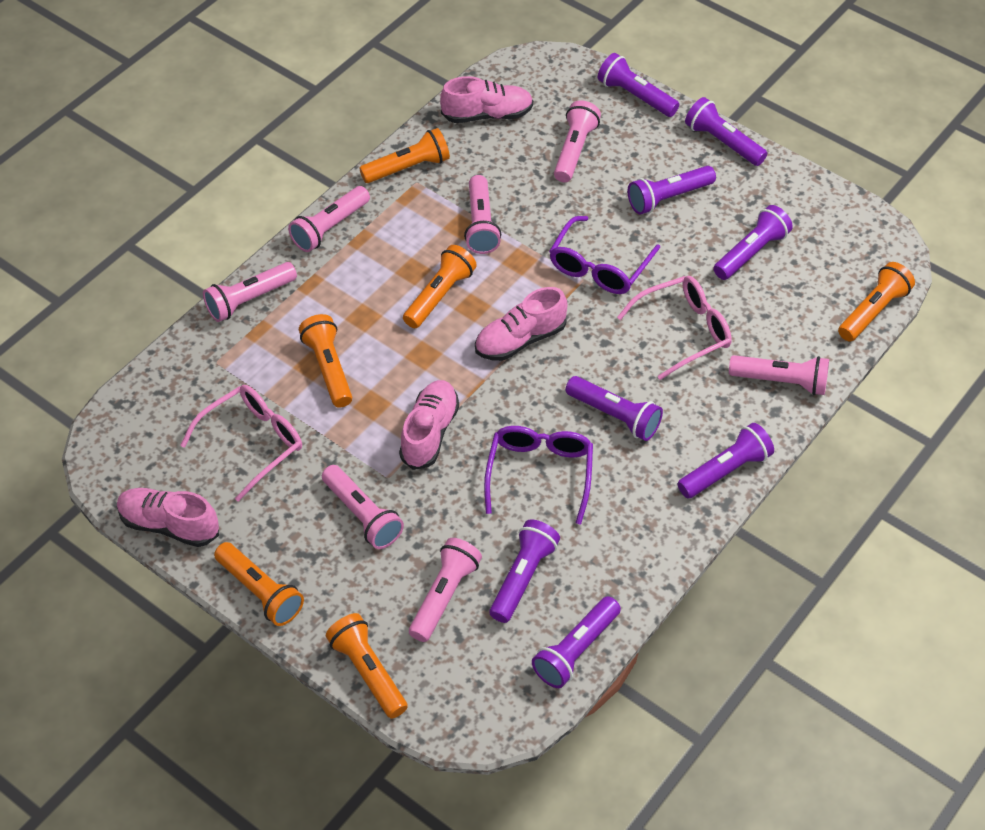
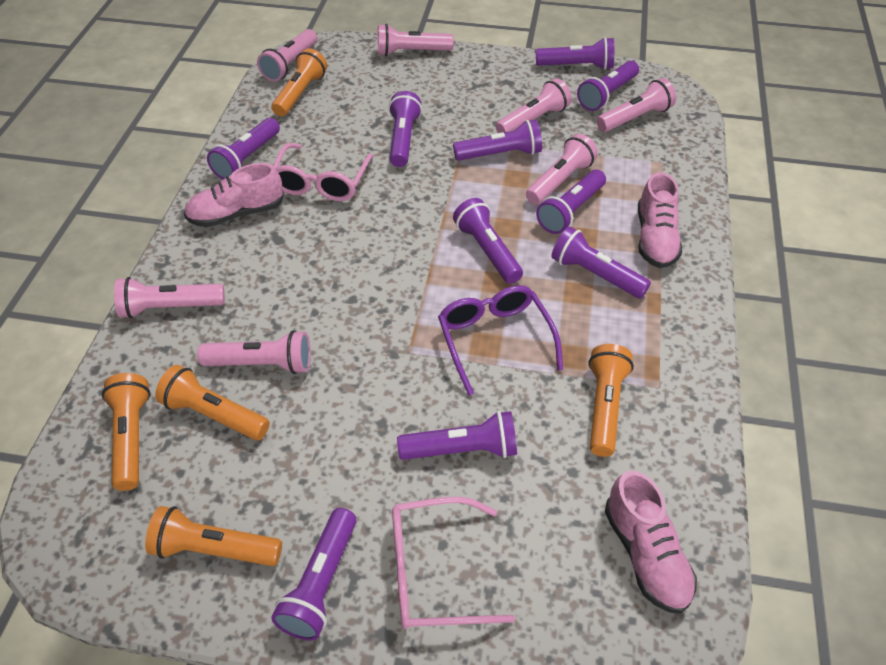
orange flashlight: 6 -> 5
pink shoe: 4 -> 3
purple flashlight: 8 -> 10
purple glasses: 2 -> 1

